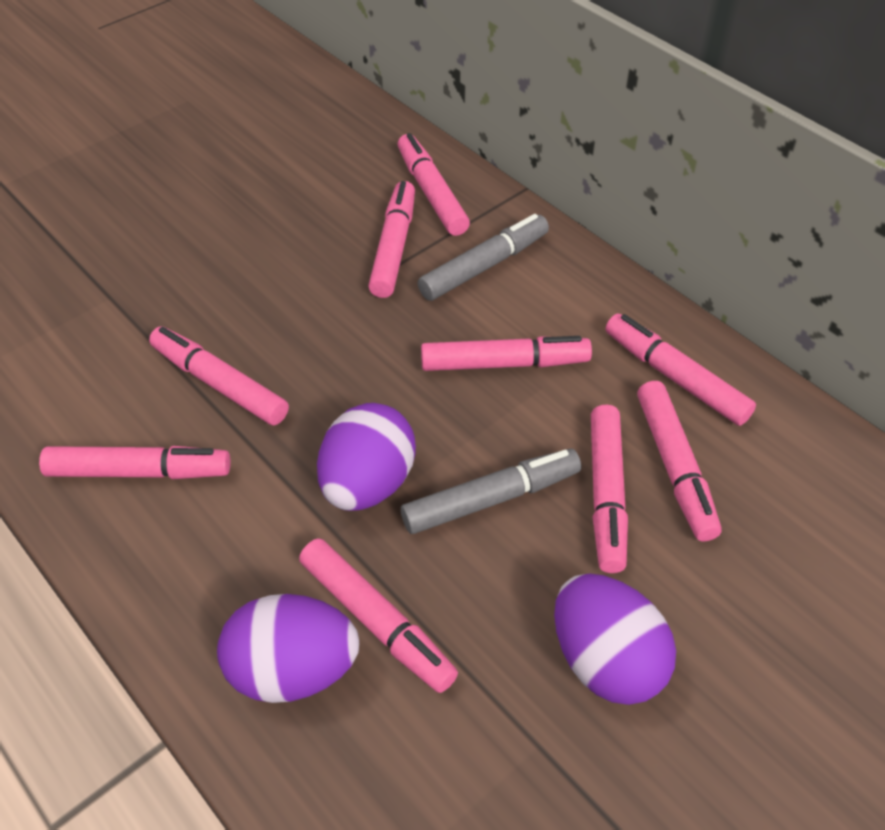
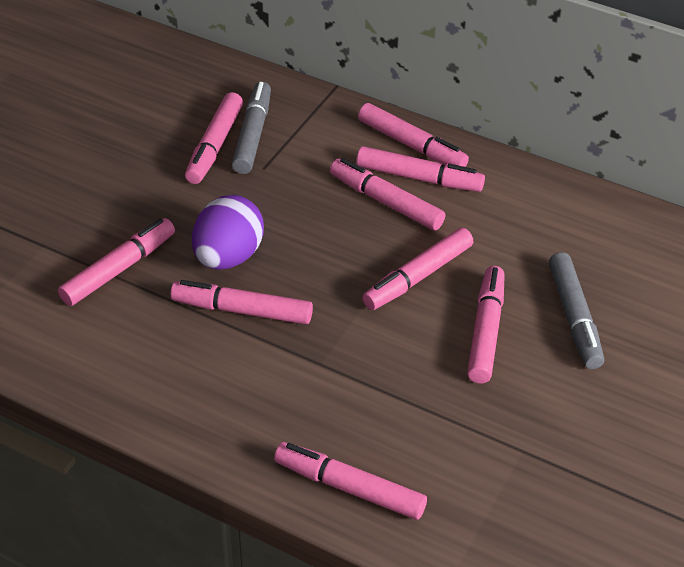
purple egg: 3 -> 1

